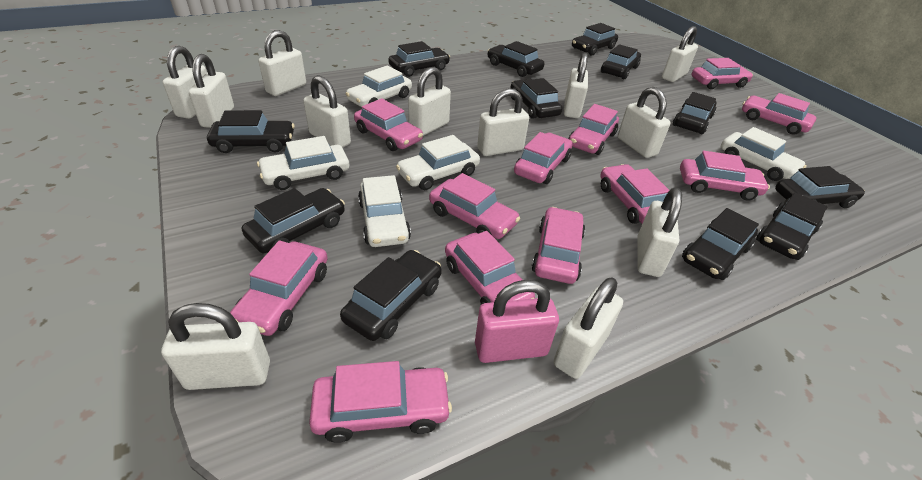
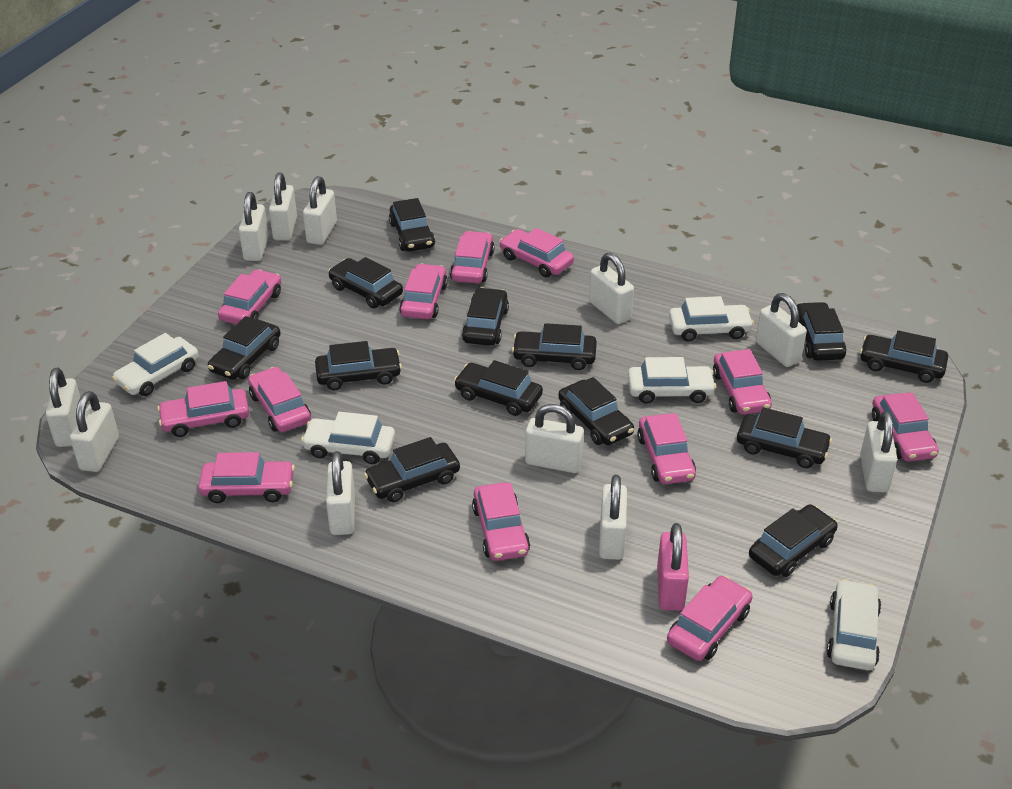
black car: 12 -> 13
white padlock: 12 -> 11

